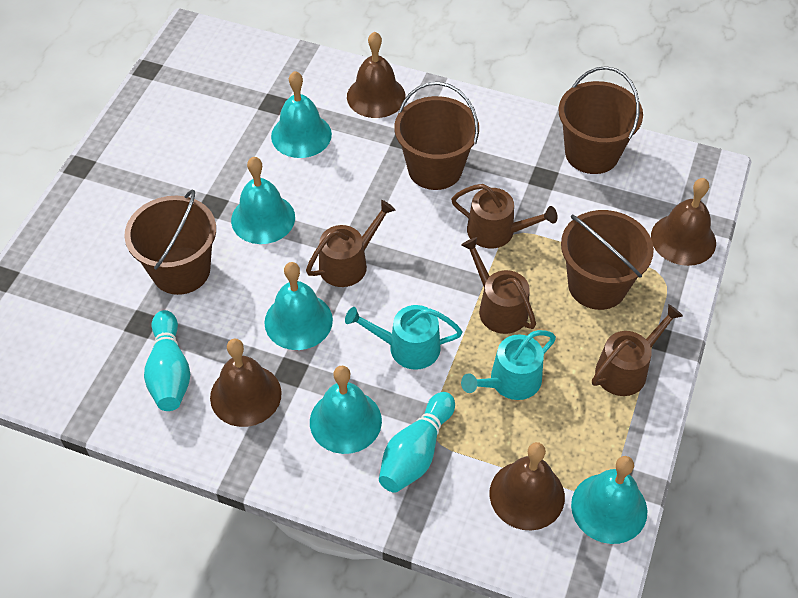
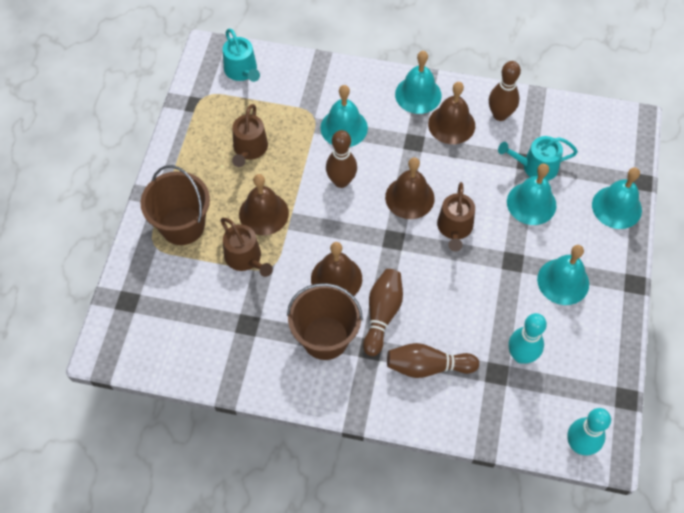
brown bowling pin: 0 -> 4
brown bucket: 4 -> 2
brown watering can: 4 -> 3

